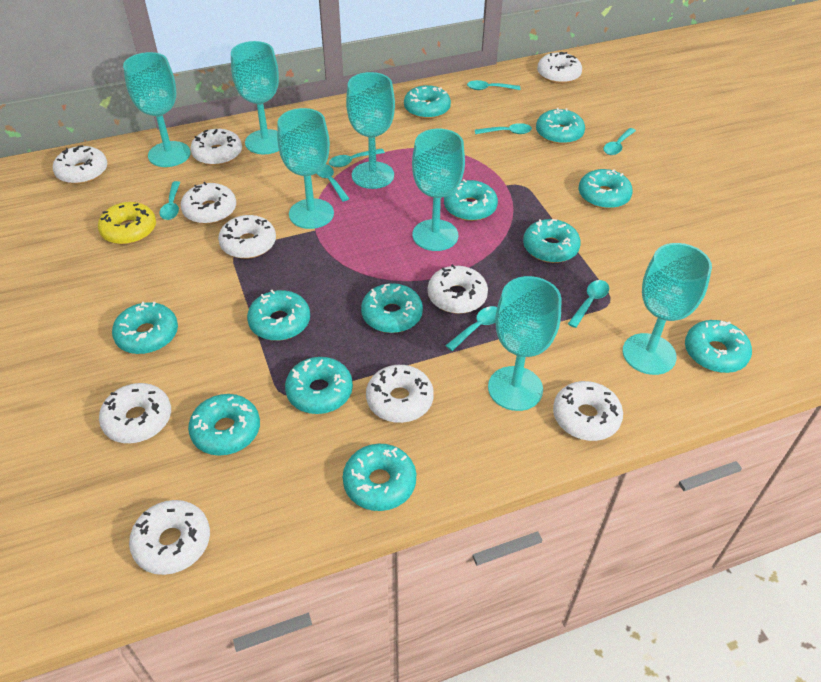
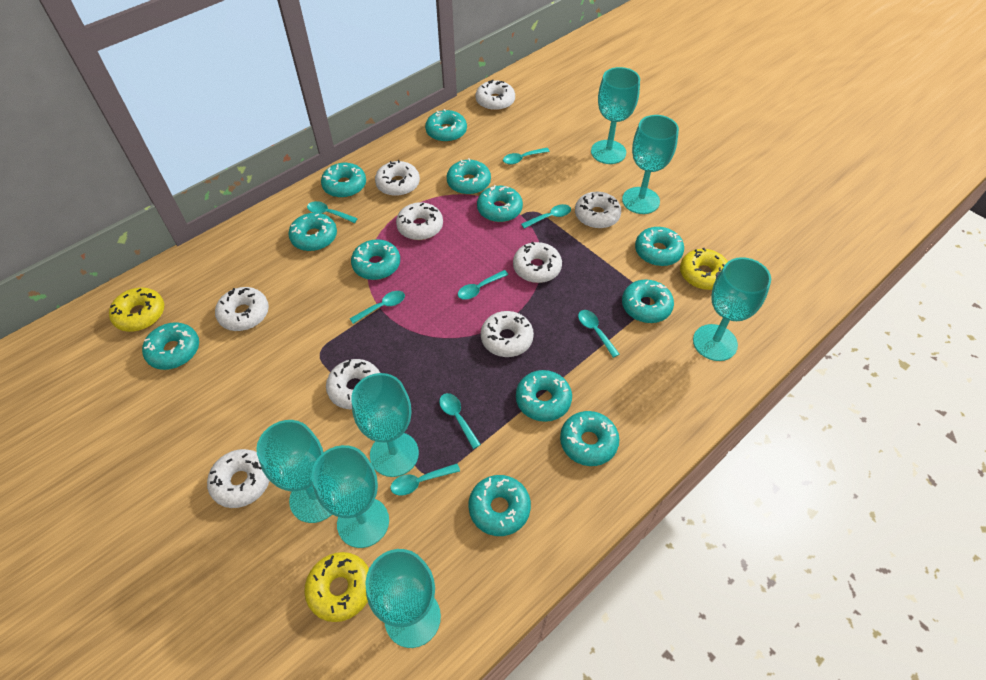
white donut: 10 -> 9
yellow donut: 1 -> 3

